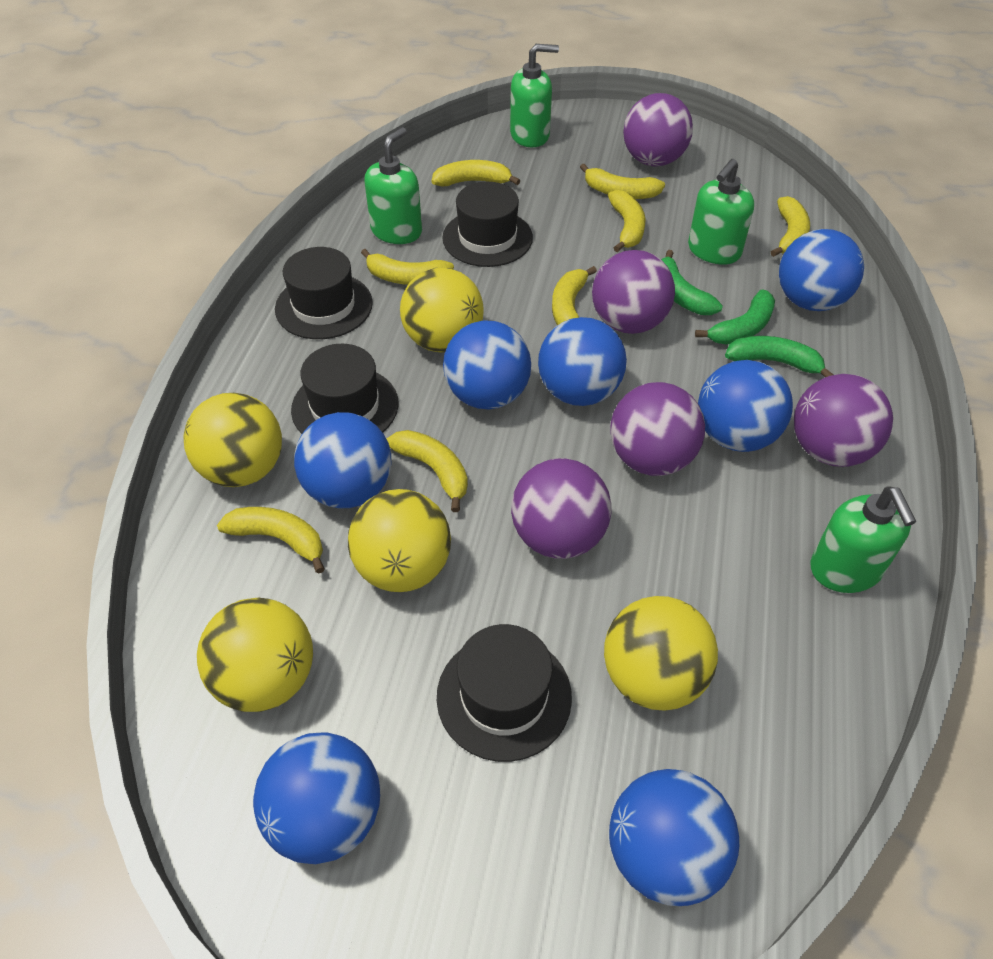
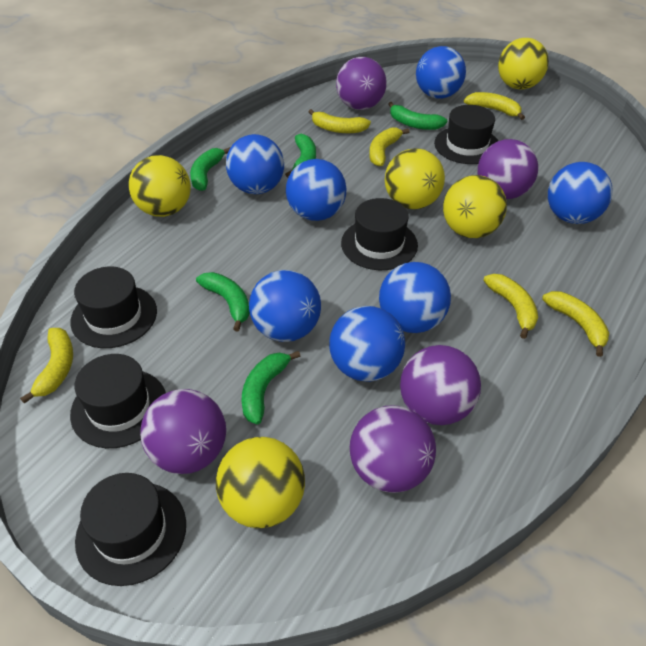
black hat: 4 -> 5
green banana: 3 -> 5
green soap dispenser: 4 -> 0
yellow banana: 8 -> 6

